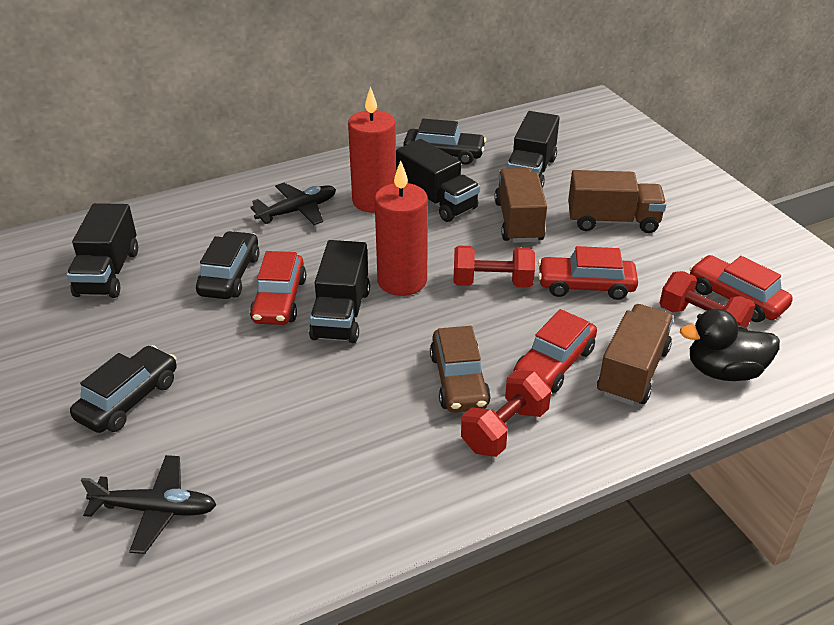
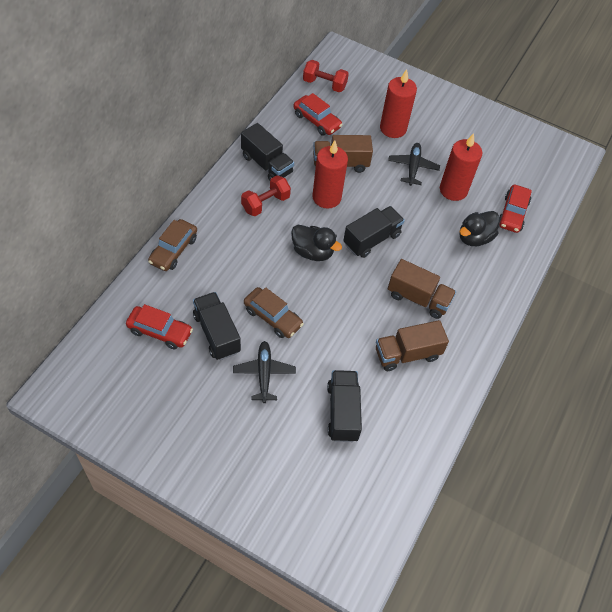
black car: 3 -> 0
black duck: 1 -> 2
brown car: 1 -> 2
red candle: 2 -> 3
red car: 4 -> 3
red dumbbell: 3 -> 2

